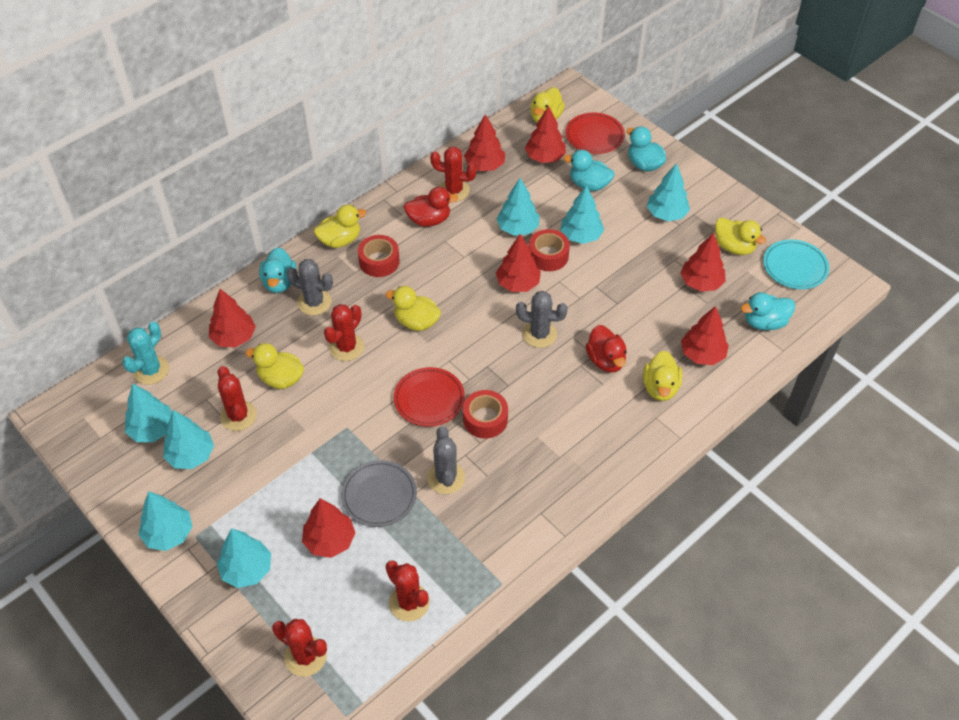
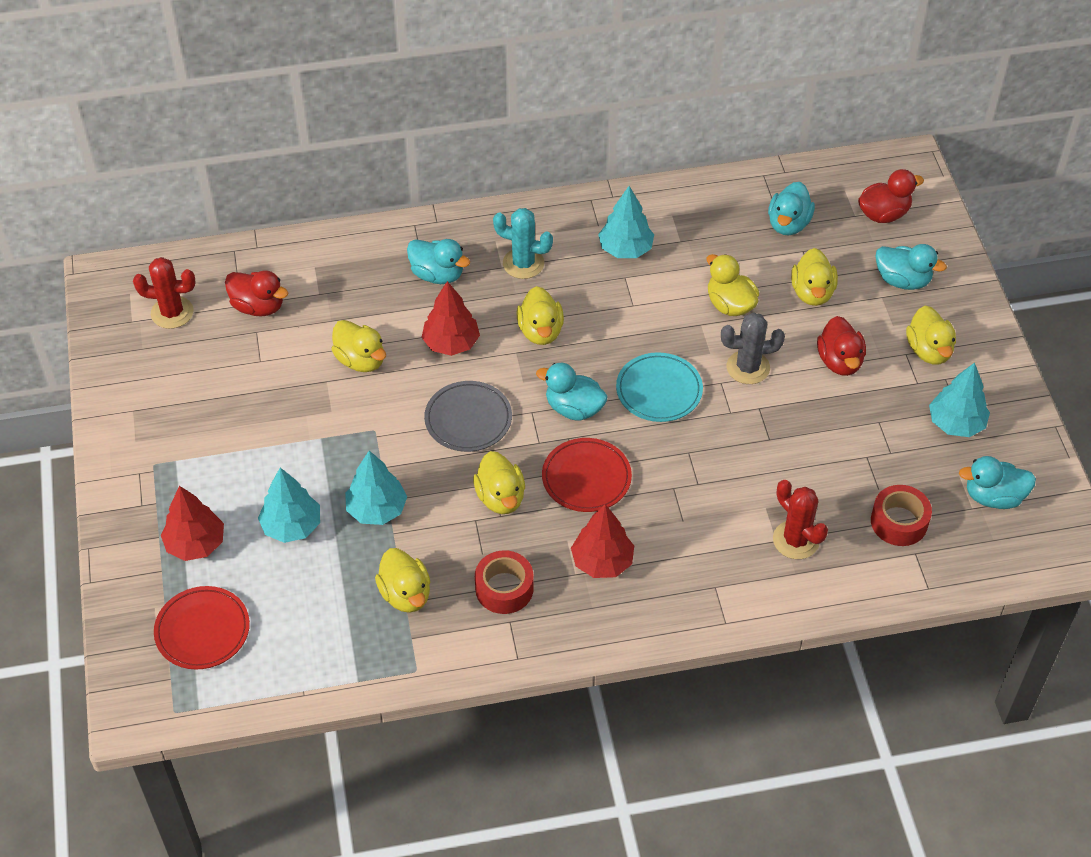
grey cactus: 3 -> 1
red cactus: 5 -> 2
red duck: 2 -> 3
red tape: 3 -> 2
red tree: 7 -> 3
turquoise duck: 4 -> 5
turquoise tree: 7 -> 4
yellow duck: 6 -> 7

